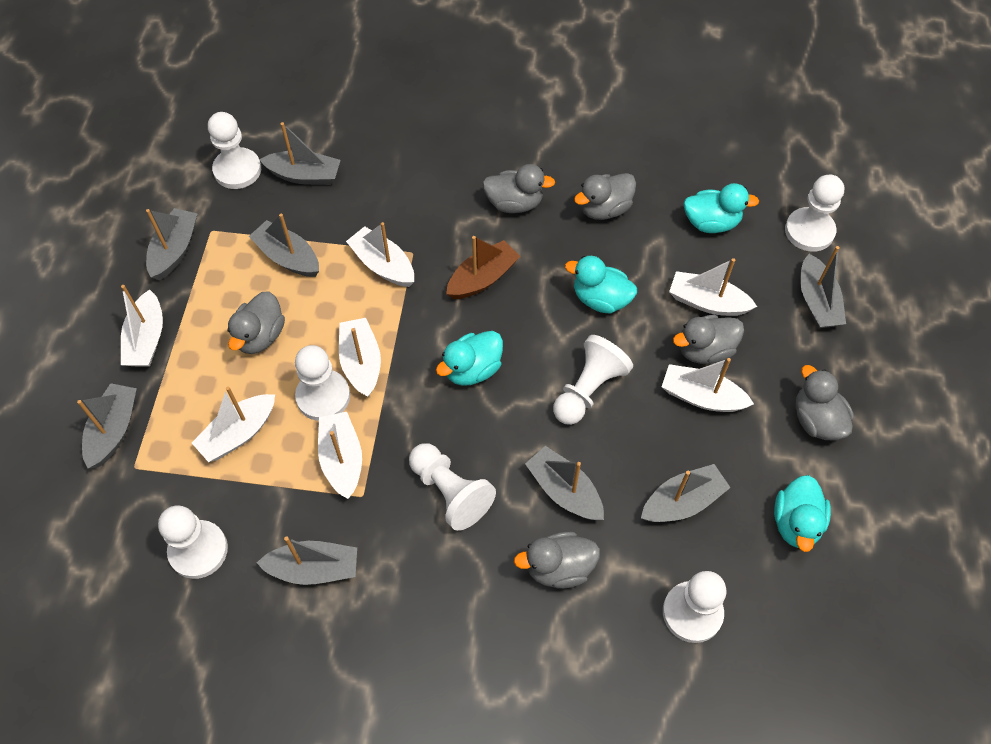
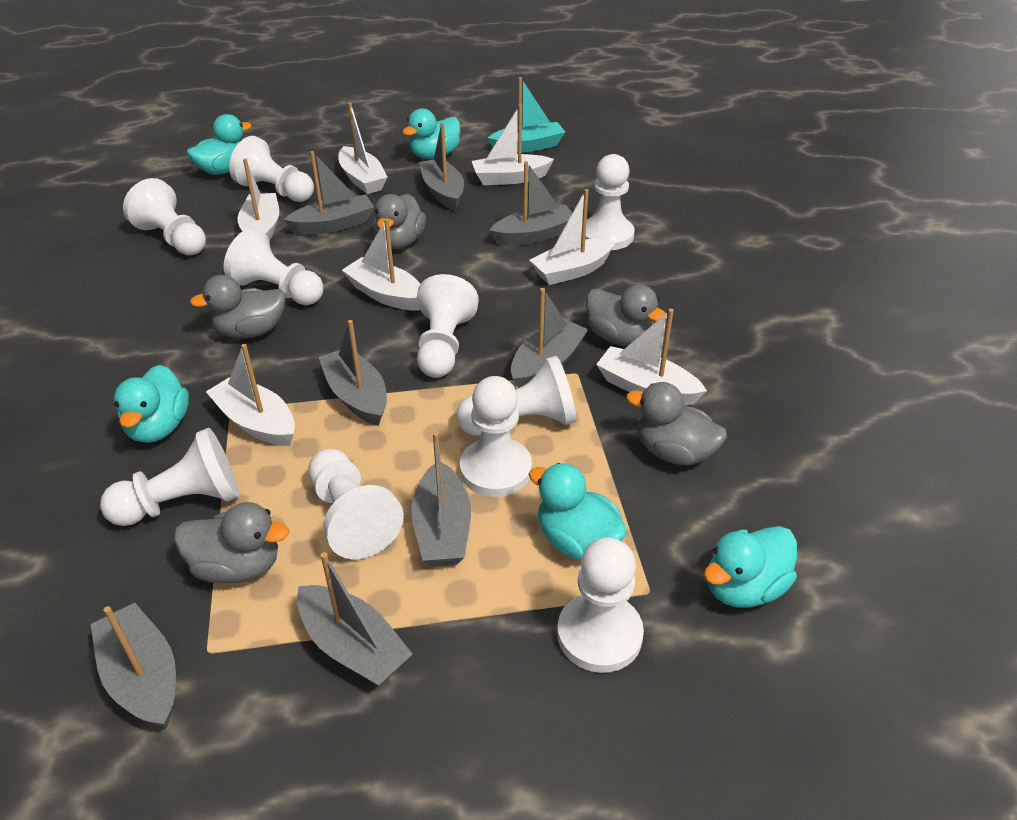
brown boat: 1 -> 0
grey duck: 6 -> 5
turquoise boat: 0 -> 1
turquoise duck: 4 -> 5
white pawn: 7 -> 10

